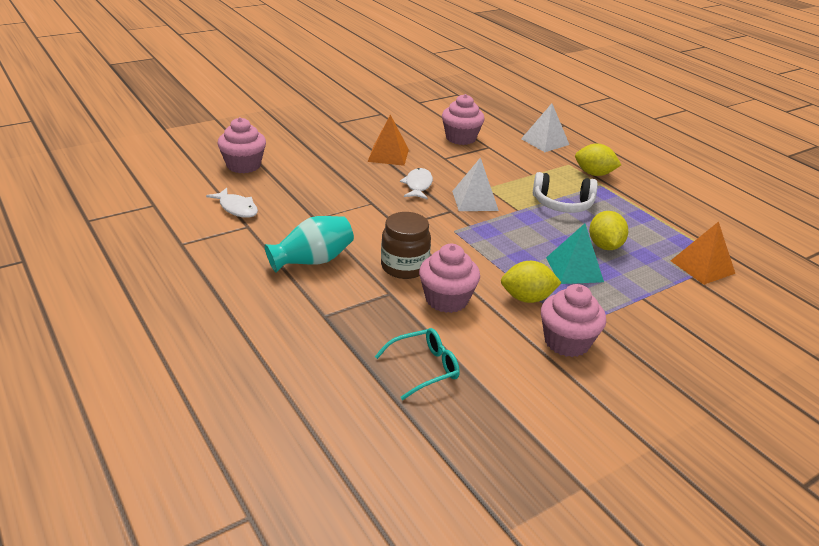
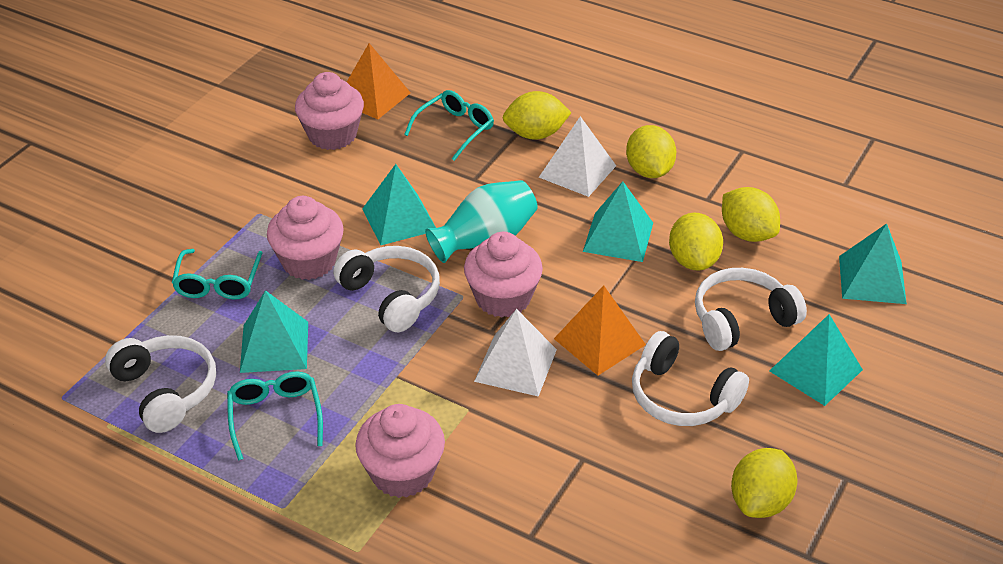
brown jar: 1 -> 0
turquoise glasses: 1 -> 3
turquoise pyramid: 1 -> 5
white fish: 2 -> 0
white headphones: 1 -> 4
yellow lemon: 3 -> 5

